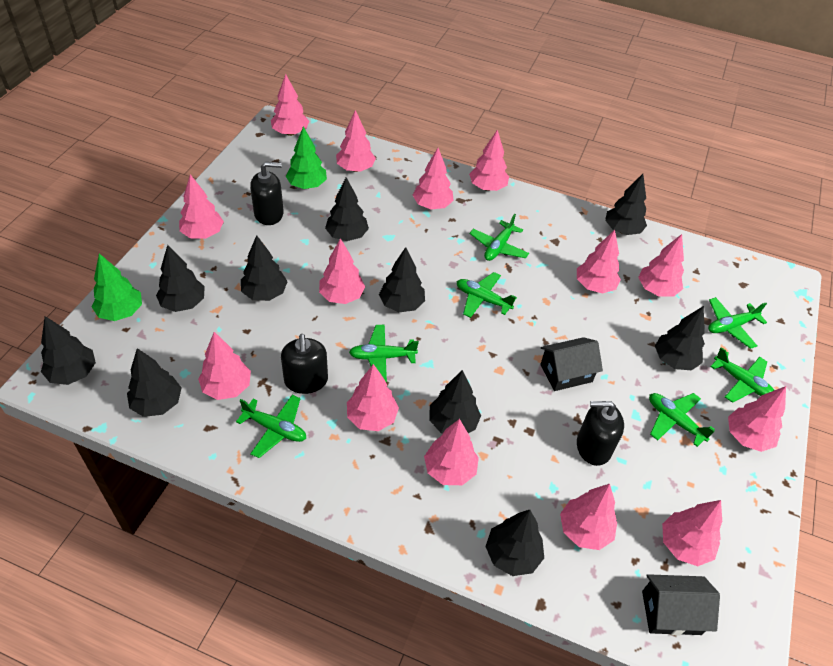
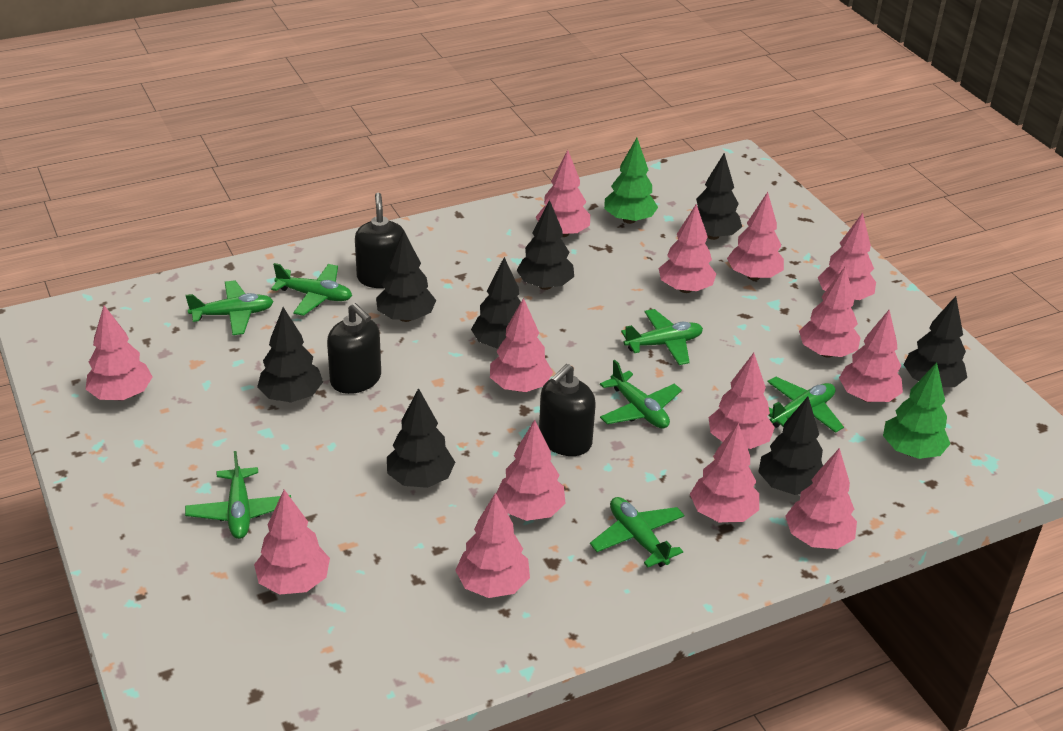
black house: 2 -> 0
black tree: 10 -> 8

